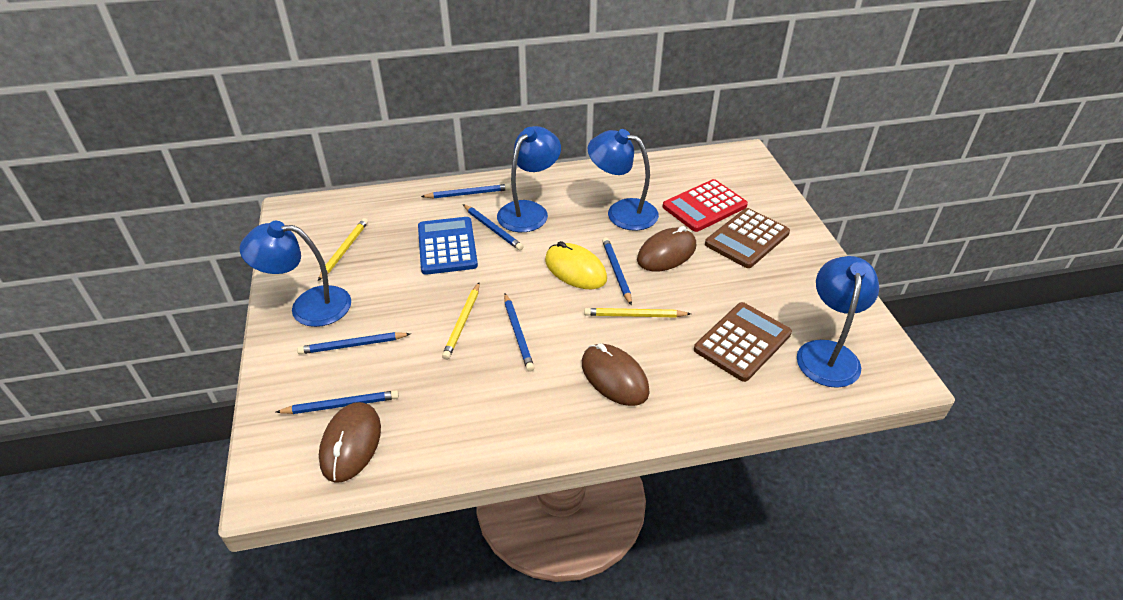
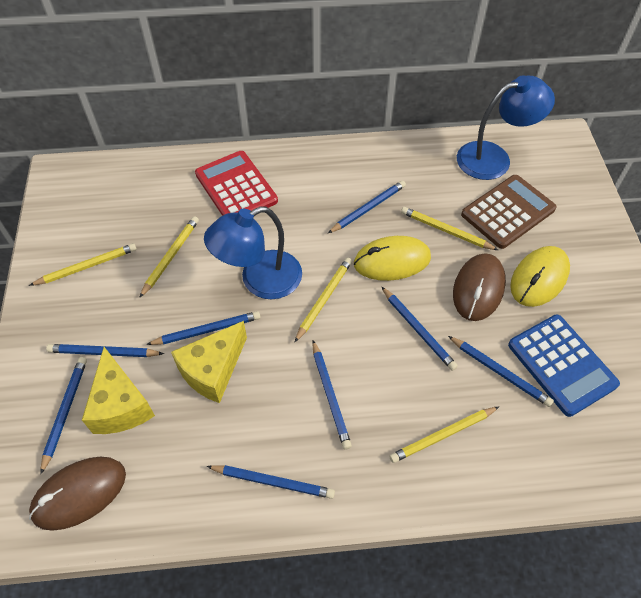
blue lamp: 4 -> 2
blue pencil: 6 -> 8
brown calculator: 2 -> 1
brown mouse: 3 -> 2
yellow cheese: 0 -> 2
yellow mouse: 1 -> 2
yellow pencil: 3 -> 5

